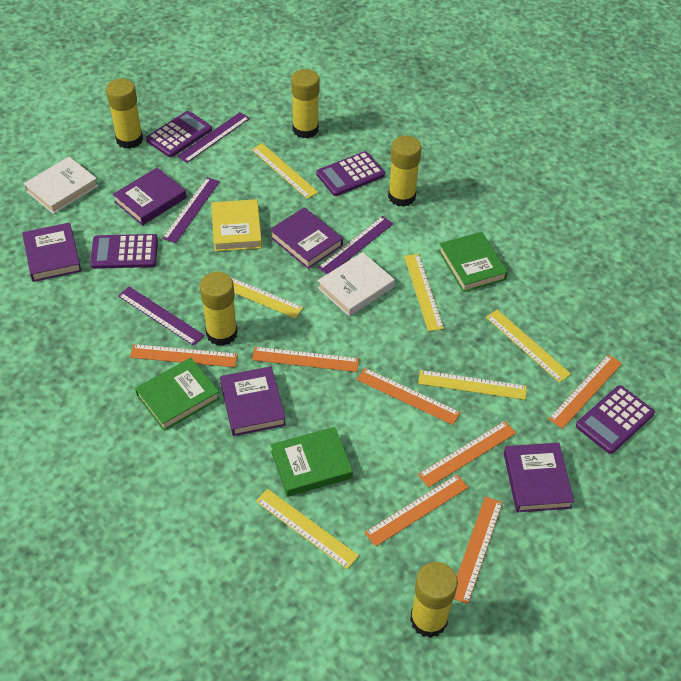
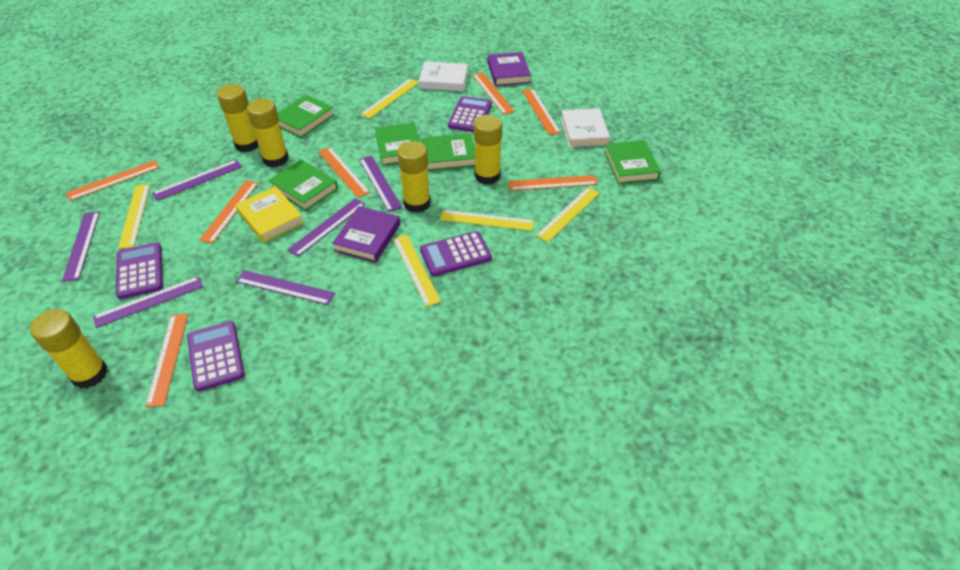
green book: 3 -> 5
purple book: 5 -> 2
purple ruler: 4 -> 6
yellow ruler: 6 -> 5

